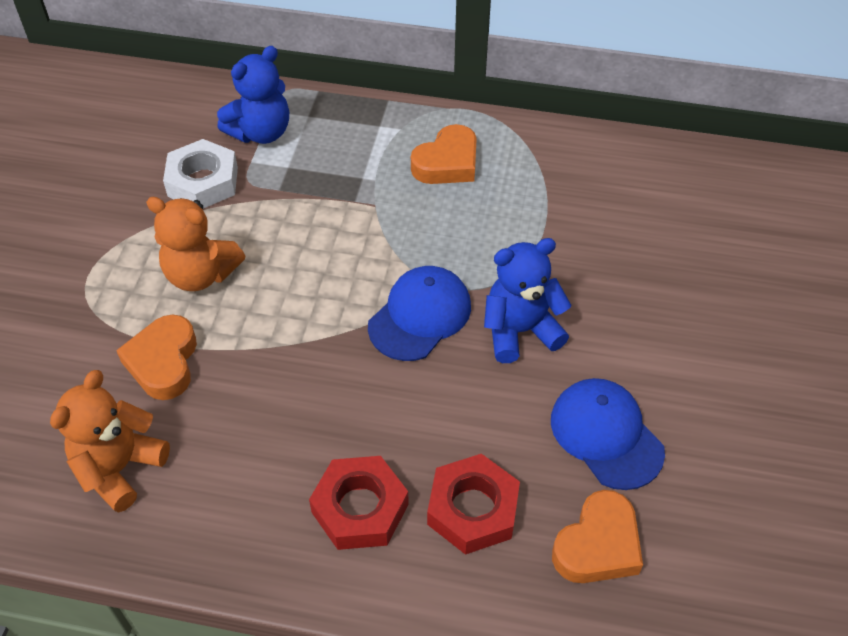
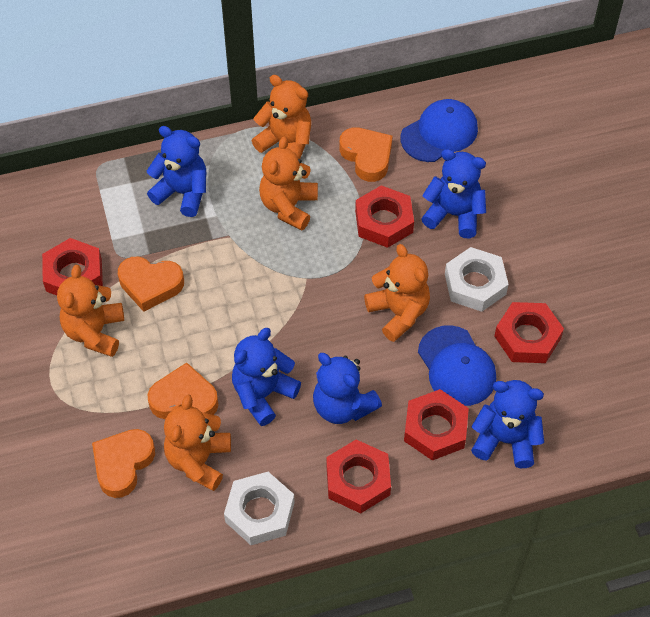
blue teddy bear: 2 -> 5
orange heart: 3 -> 4
orange teddy bear: 2 -> 5
red nut: 2 -> 5
white nut: 1 -> 2

